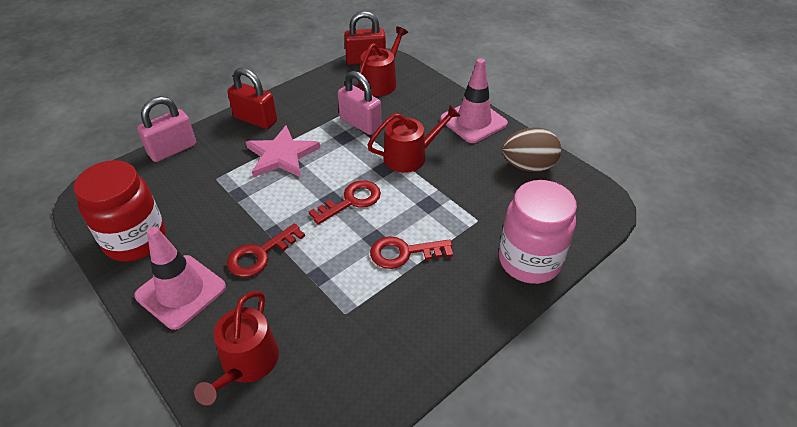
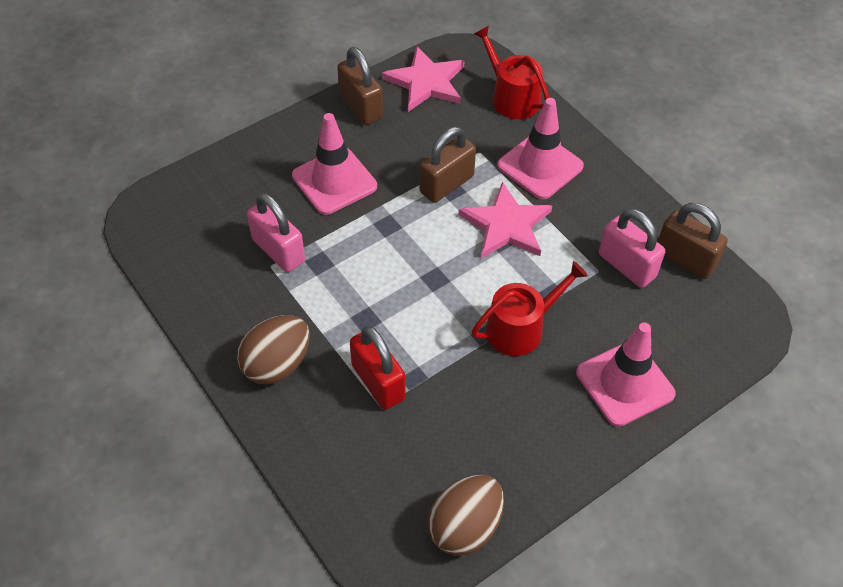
brown egg: 1 -> 2
brown padlock: 0 -> 3
pink jar: 1 -> 0
pink star: 1 -> 2
pink traffic cone: 2 -> 3
red jar: 1 -> 0
red key: 3 -> 0
red padlock: 2 -> 1
red watering can: 3 -> 2

